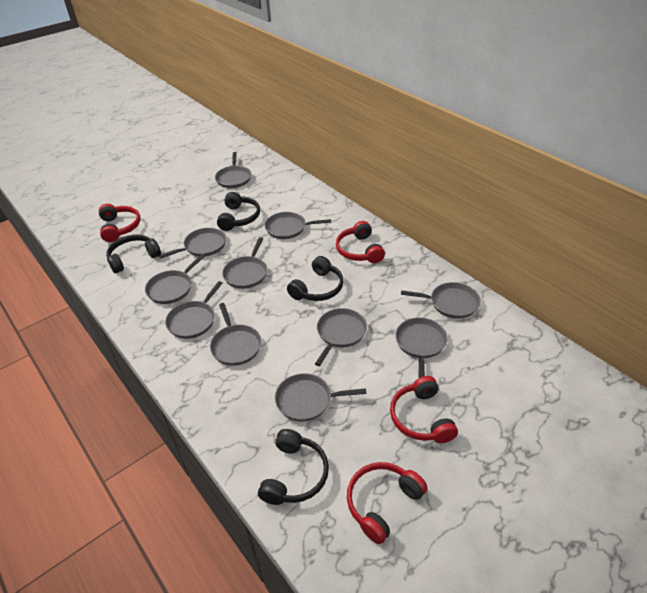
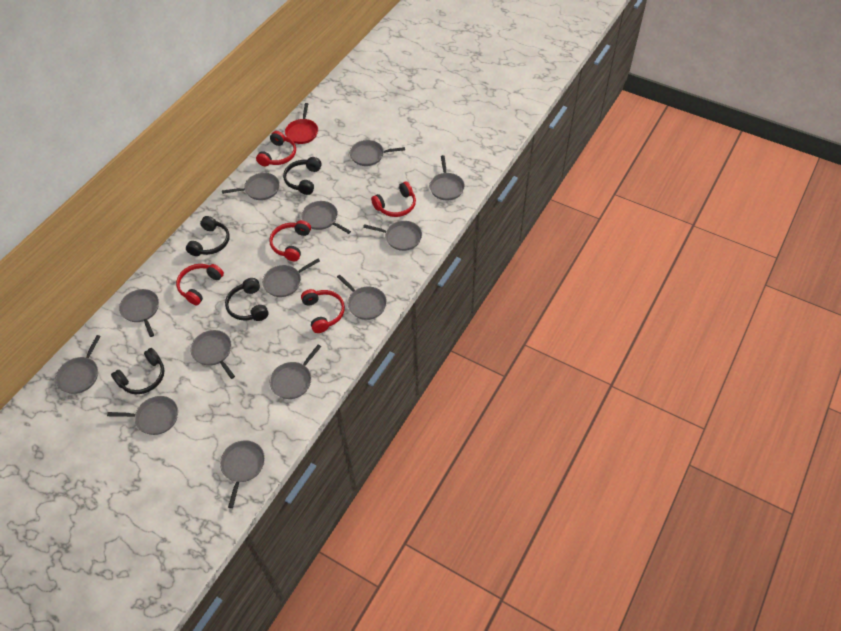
grey pan: 11 -> 13
red headphones: 4 -> 5
red pan: 0 -> 1

